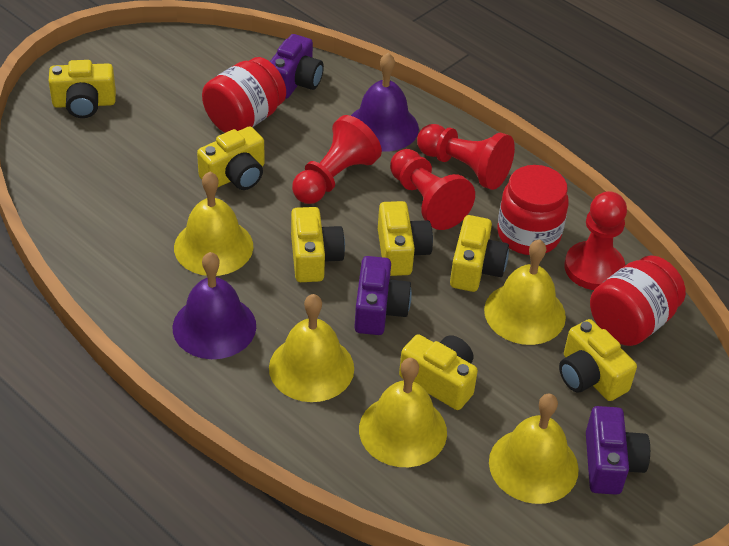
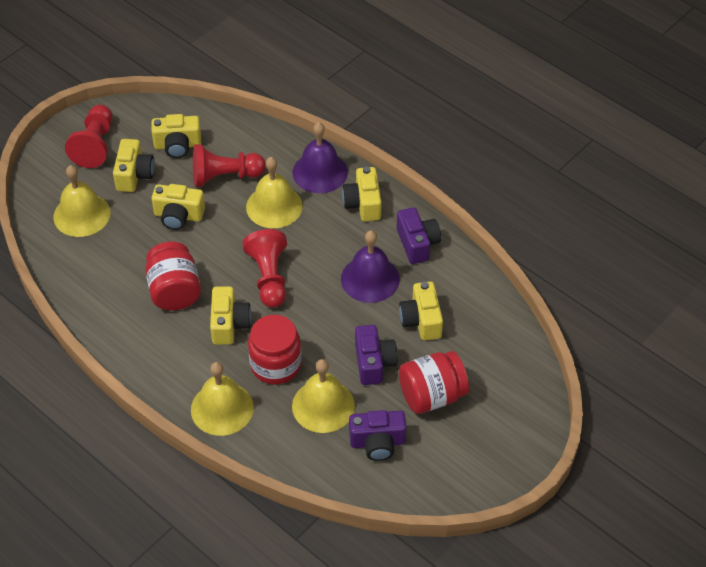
red pawn: 4 -> 3
yellow bell: 5 -> 4
yellow camera: 7 -> 6

